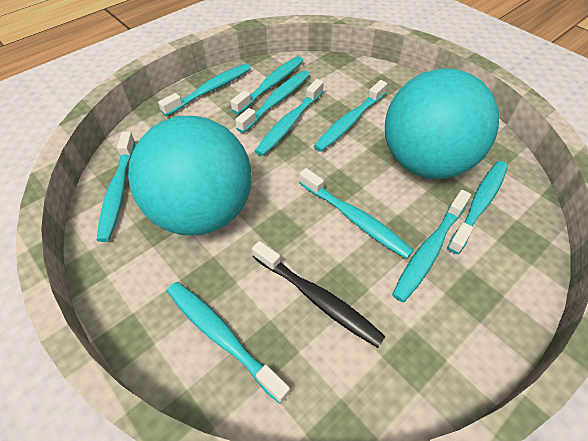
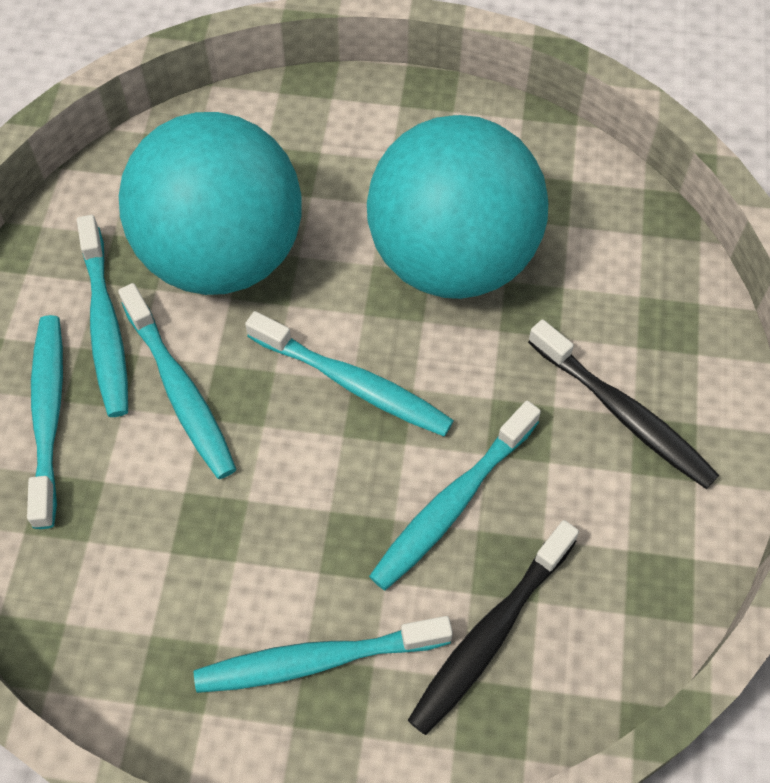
black toothbrush: 1 -> 2
turquoise toothbrush: 10 -> 6

